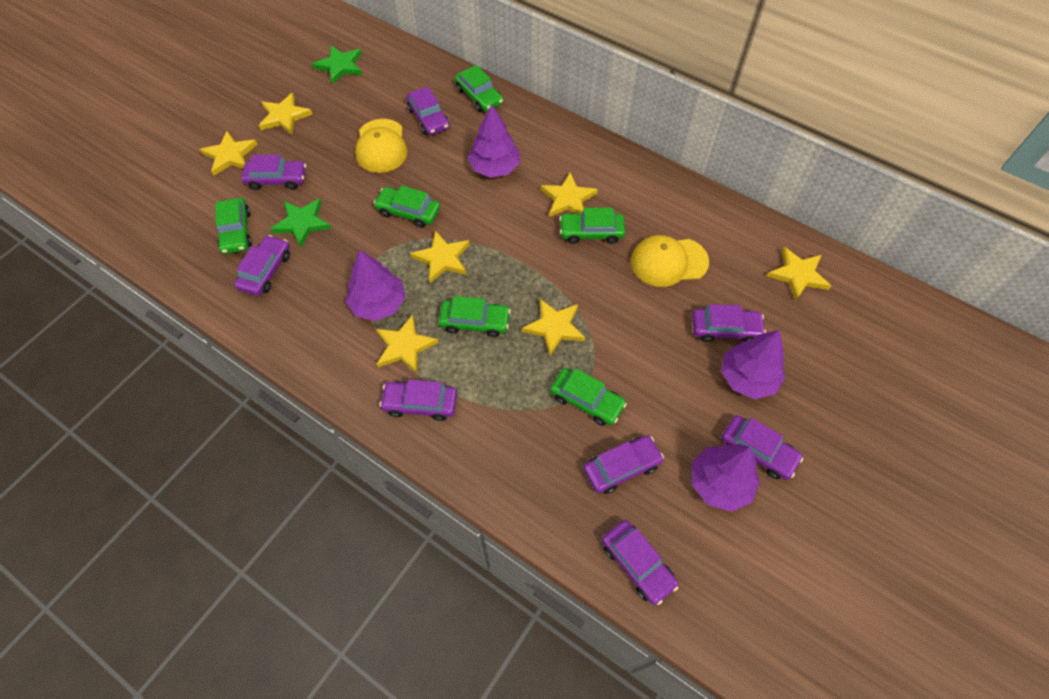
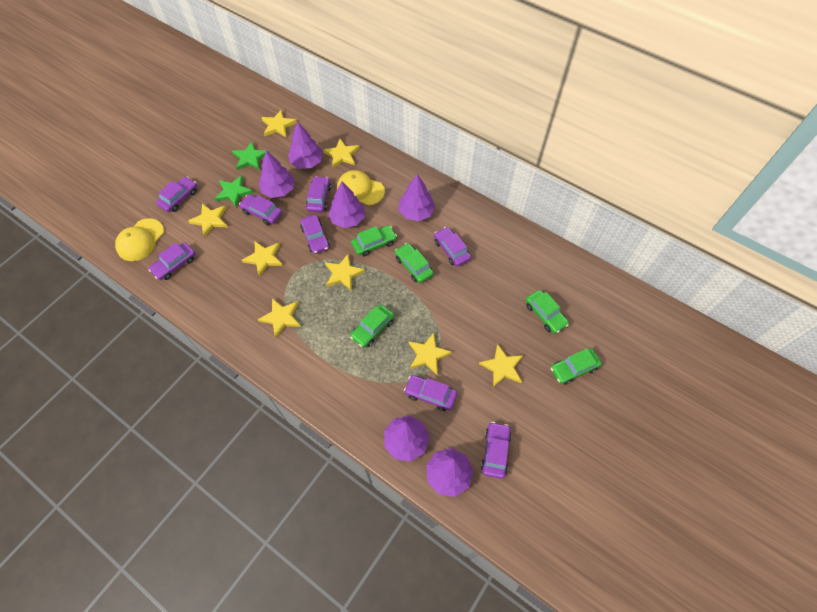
green car: 6 -> 5
purple tree: 4 -> 6
yellow star: 7 -> 8

